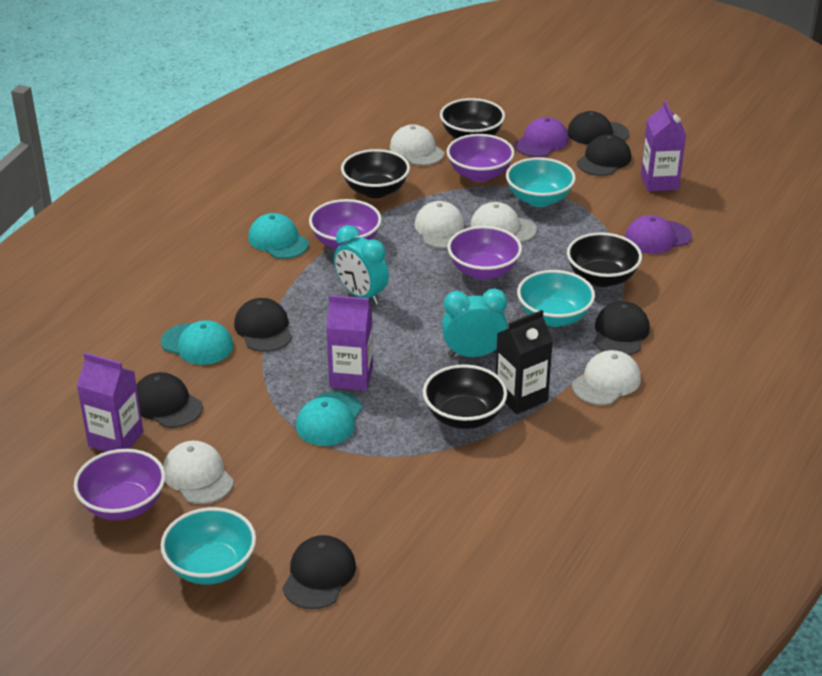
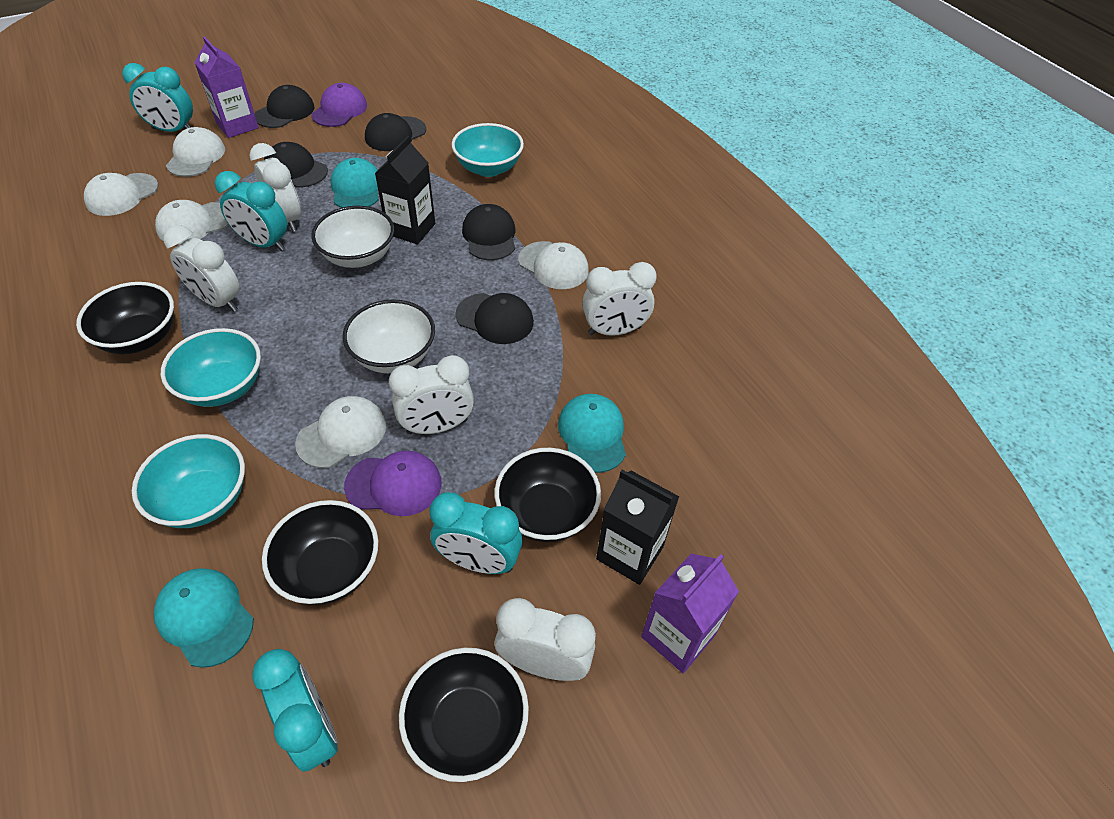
black cap: 6 -> 5
black carton: 1 -> 2
purple bowl: 4 -> 0
purple carton: 3 -> 2
turquoise clock: 2 -> 4
white bowl: 0 -> 2
white clock: 0 -> 5

